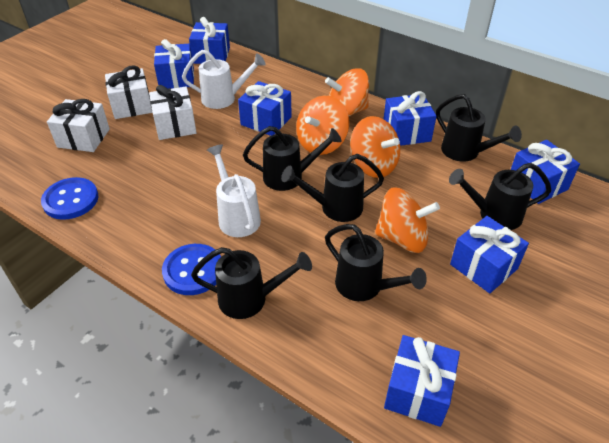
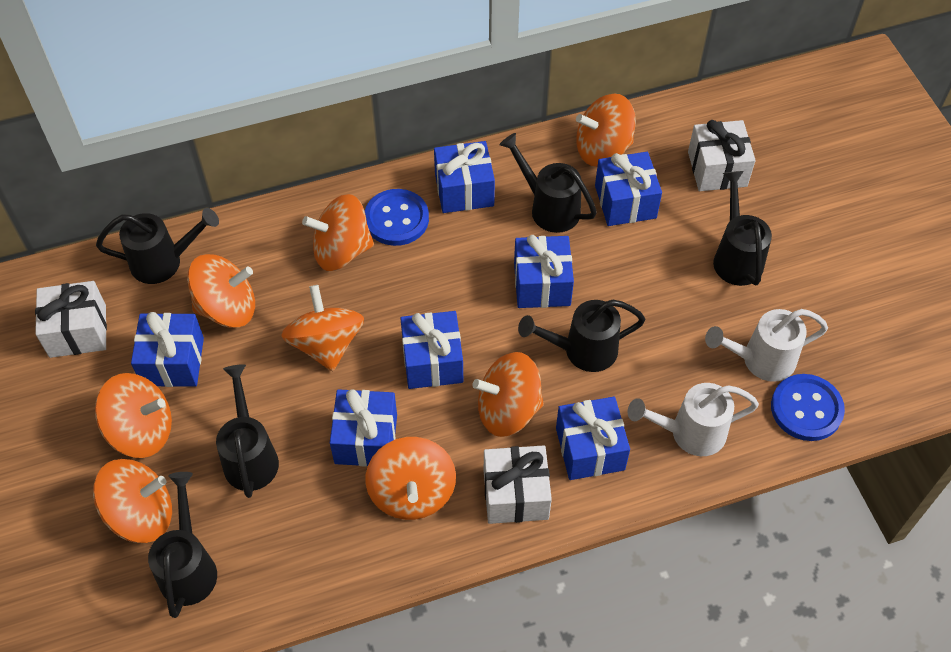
orange spinning top: 4 -> 8

